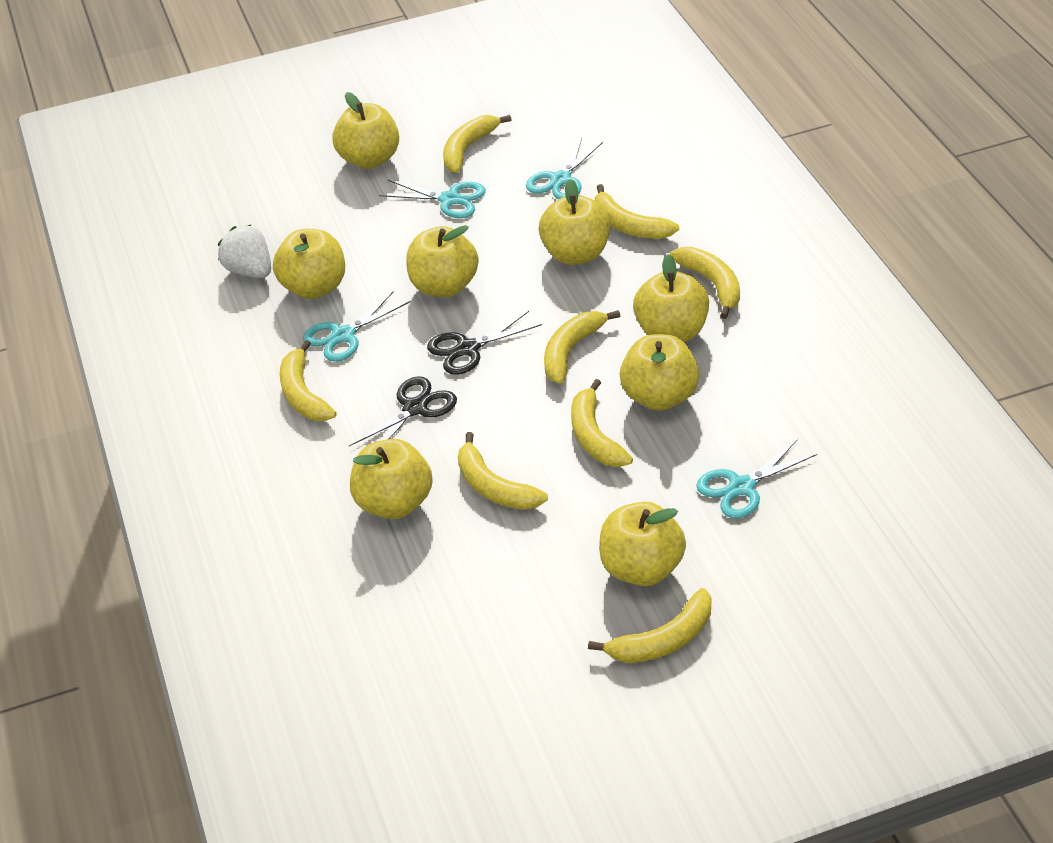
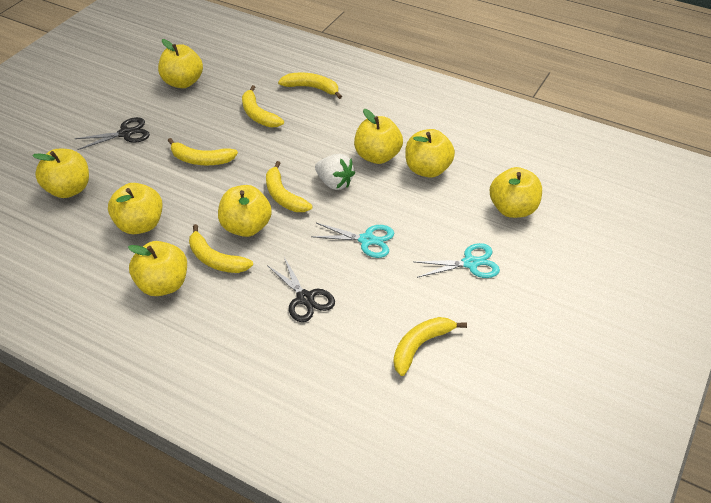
turquoise scissors: 4 -> 2
yellow banana: 8 -> 6

